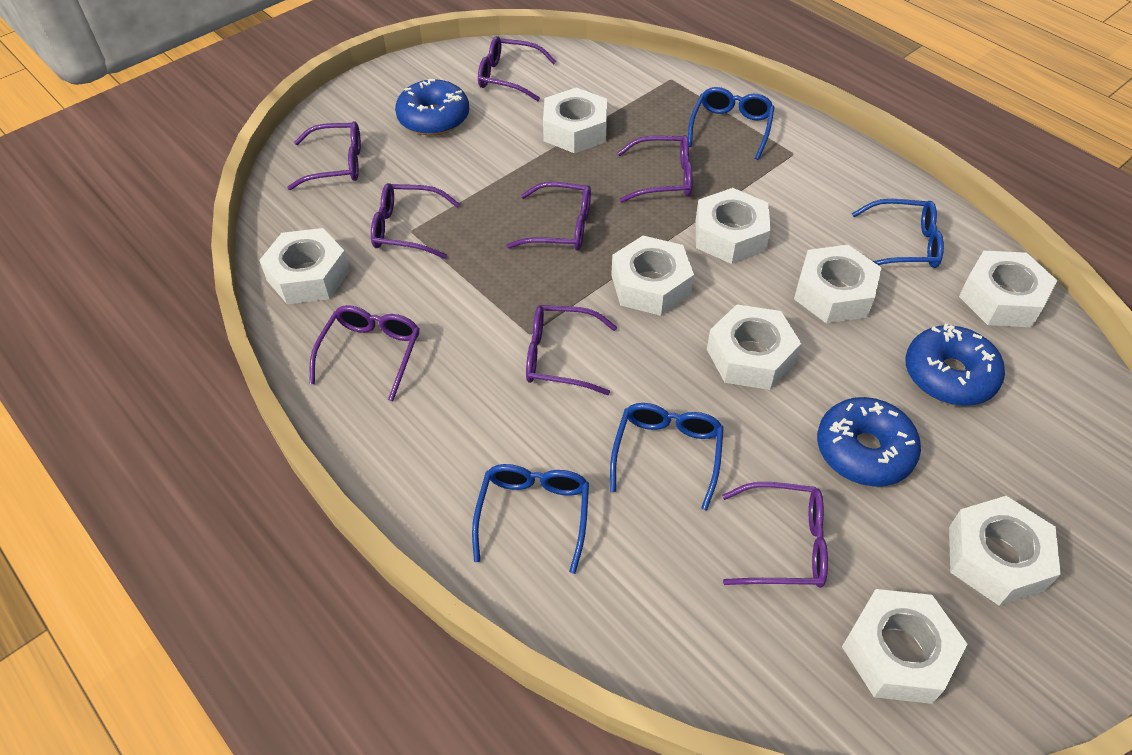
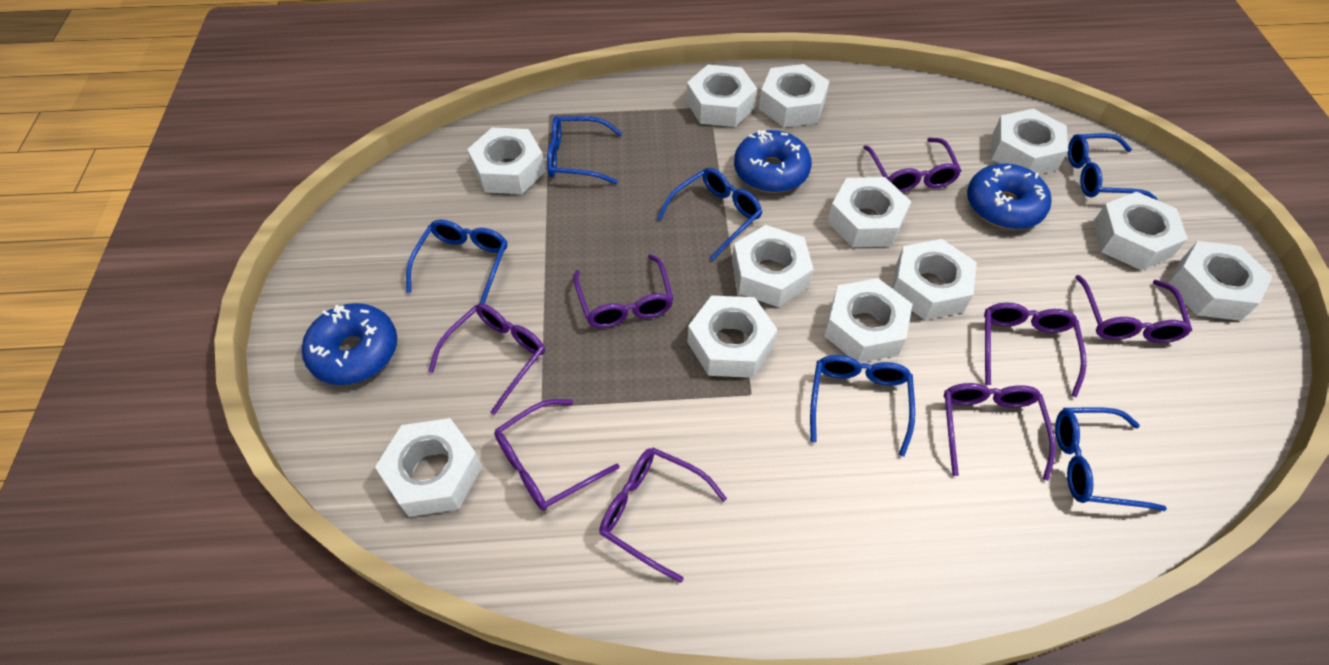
blue glasses: 4 -> 6
white nut: 9 -> 12

